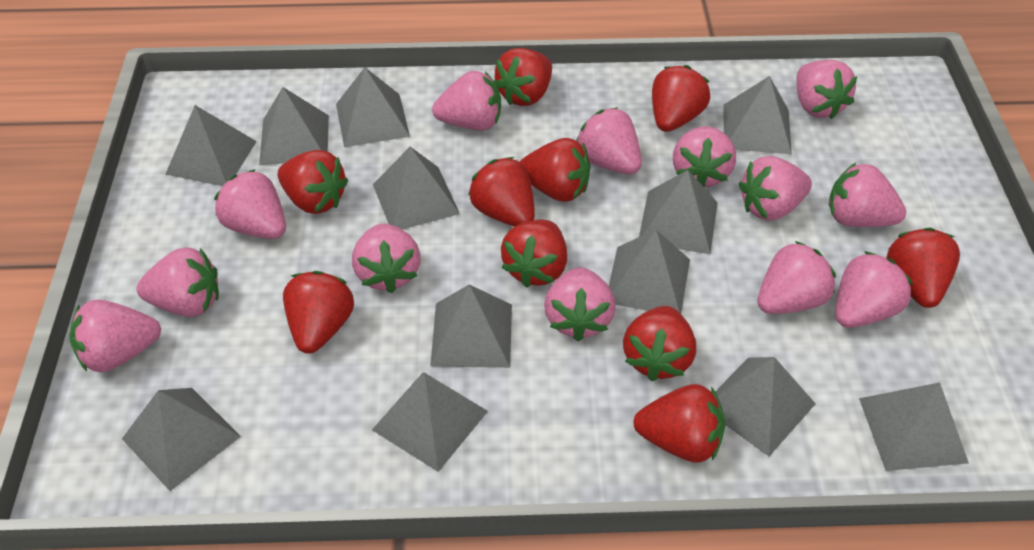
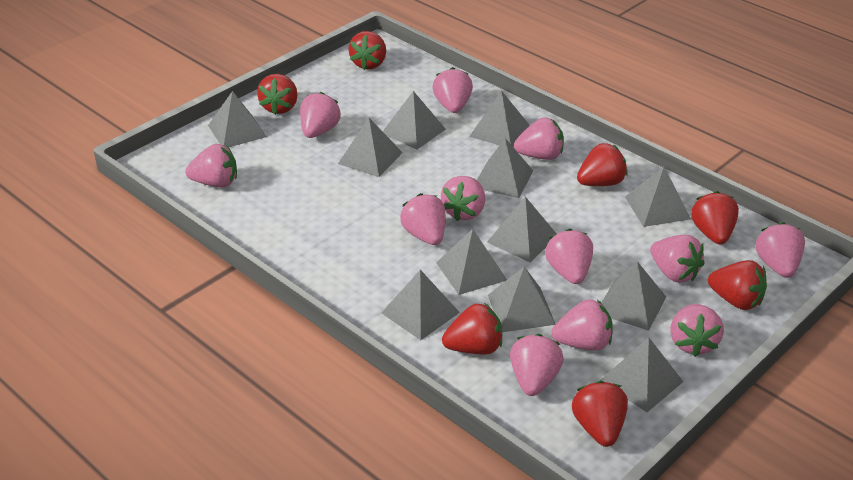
pink strawberry: 13 -> 12
red strawberry: 10 -> 7

